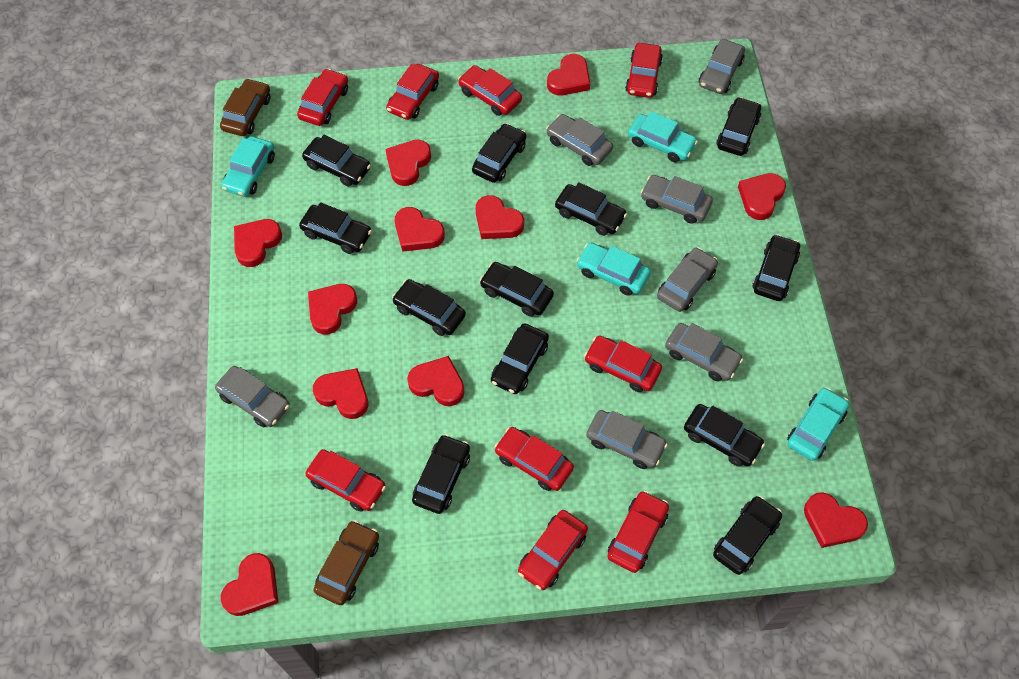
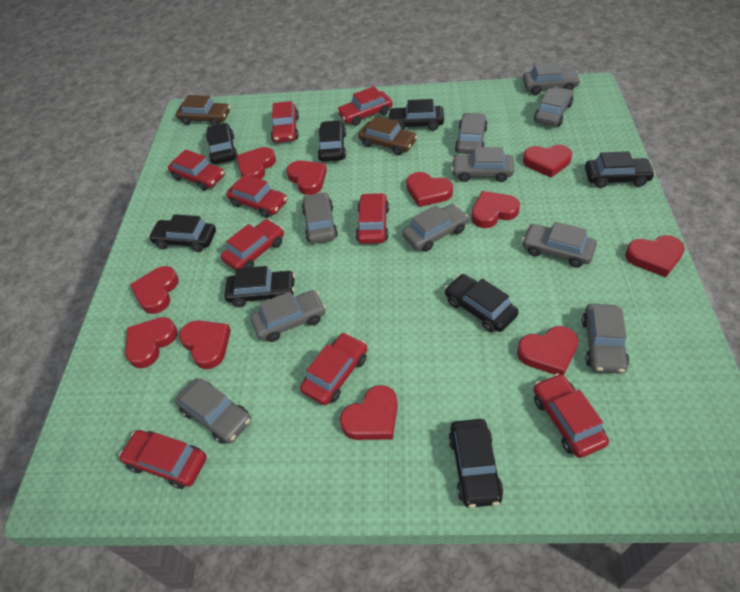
black car: 12 -> 8
grey car: 7 -> 10
turquoise car: 4 -> 0

